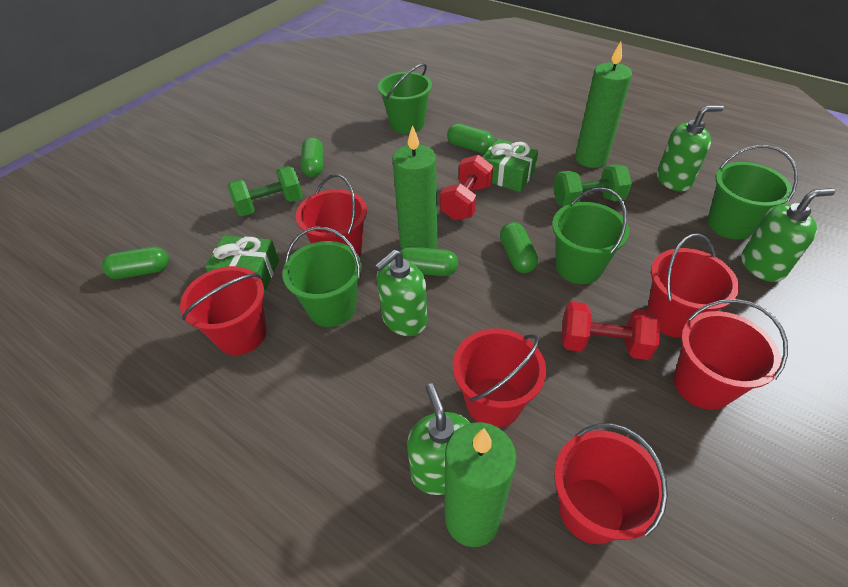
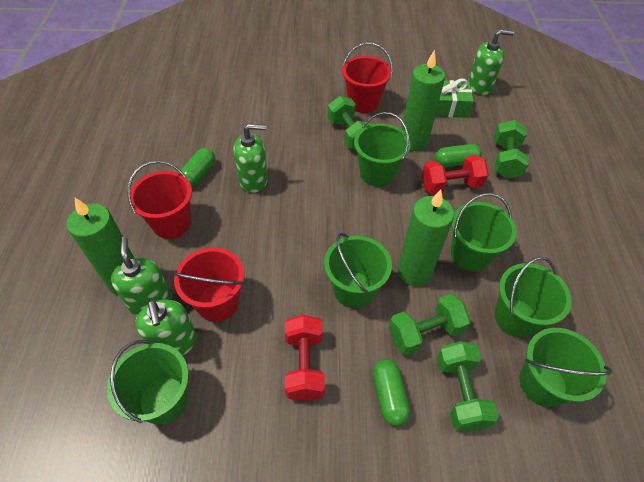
green bucket: 4 -> 6
green capsule: 5 -> 3
green dumbbell: 2 -> 4
green gift: 2 -> 1
red bucket: 6 -> 3

